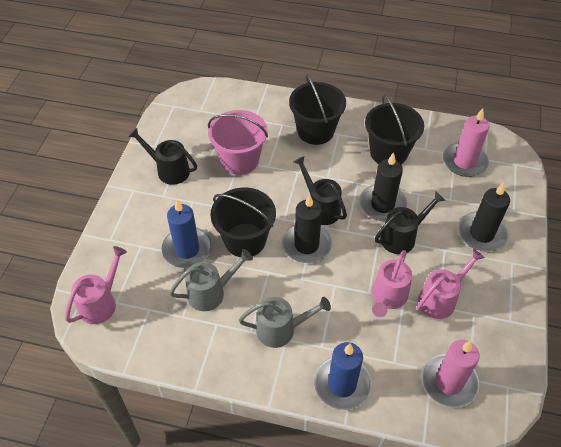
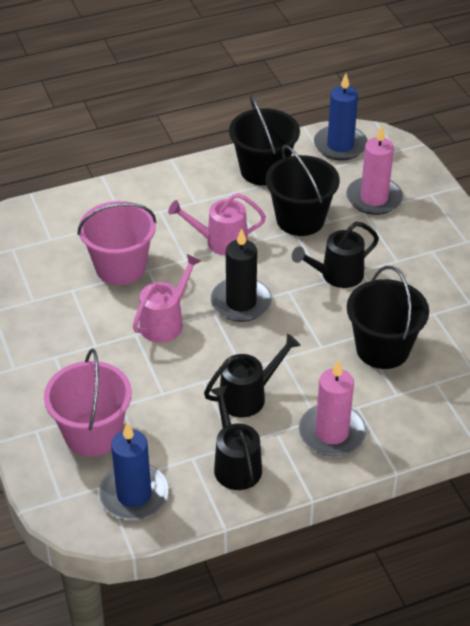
black candle: 3 -> 1
grey watering can: 2 -> 0
pink bucket: 1 -> 2
pink watering can: 3 -> 2

